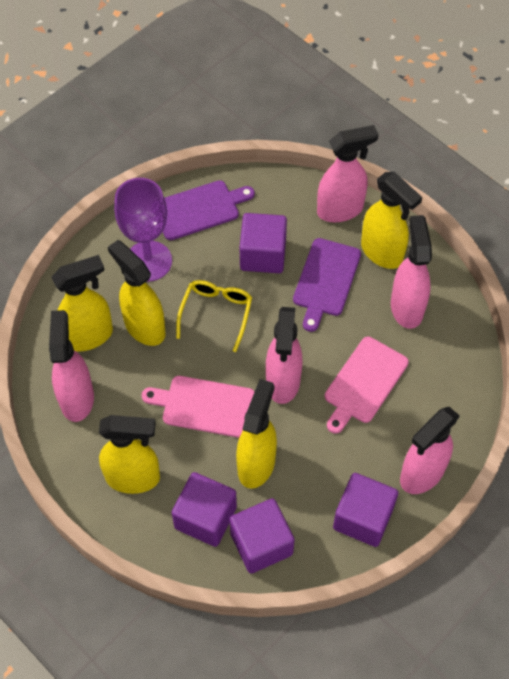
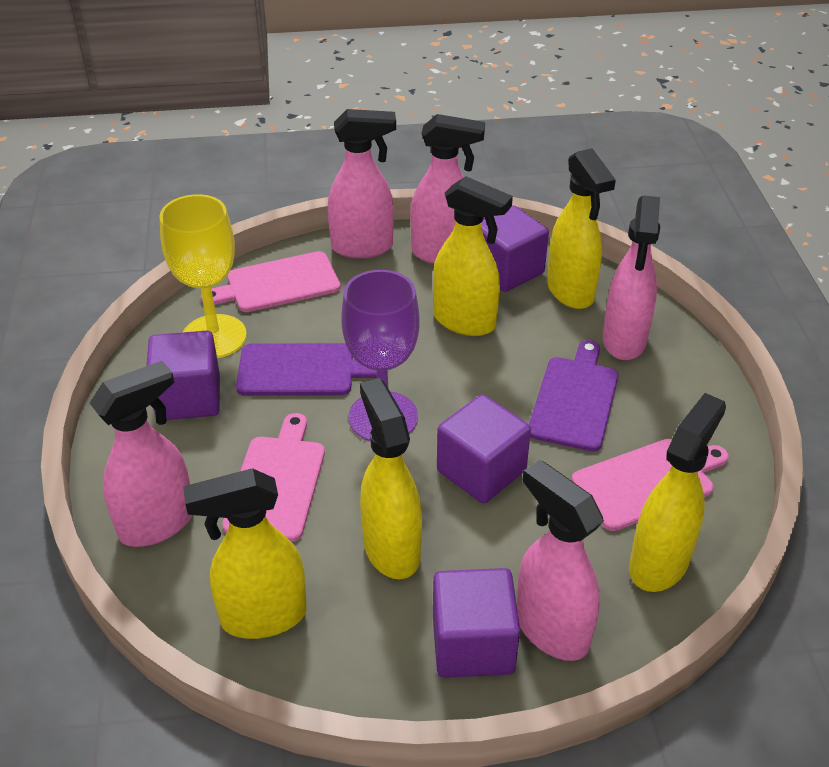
pink cutting board: 2 -> 3
yellow glasses: 1 -> 0
yellow goblet: 0 -> 1

